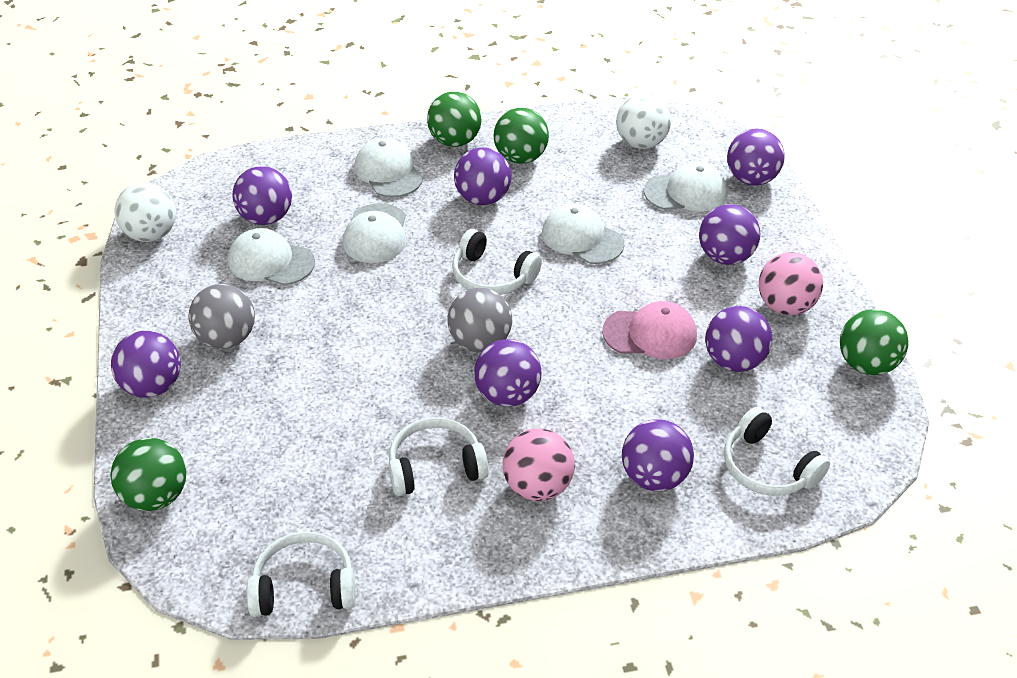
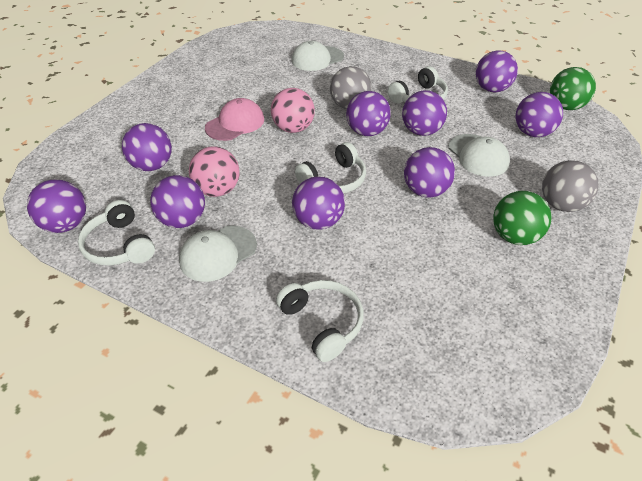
green ball: 4 -> 2
purple ball: 8 -> 9
white ball: 2 -> 0
white cap: 5 -> 3

